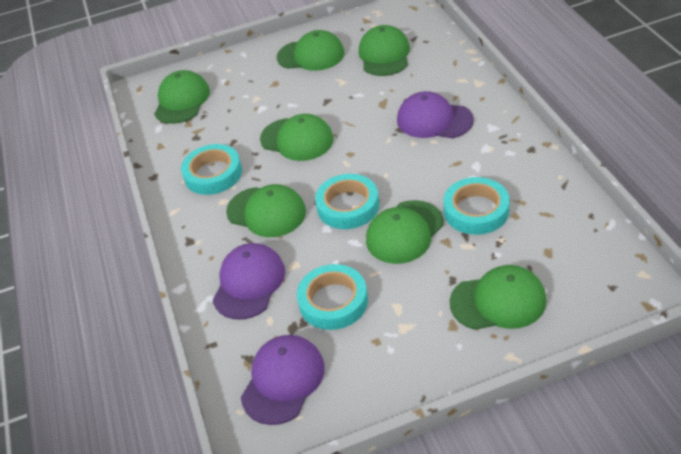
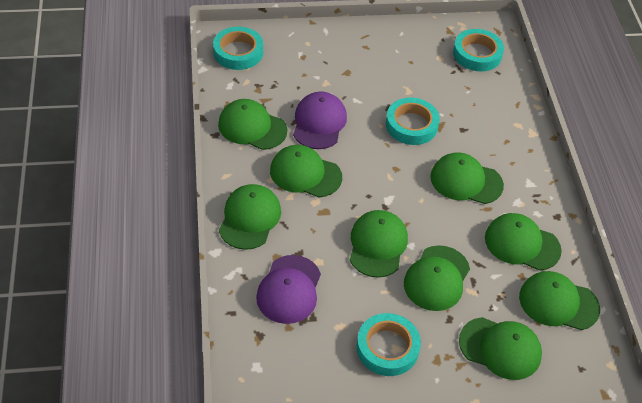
green cap: 7 -> 9
purple cap: 3 -> 2

